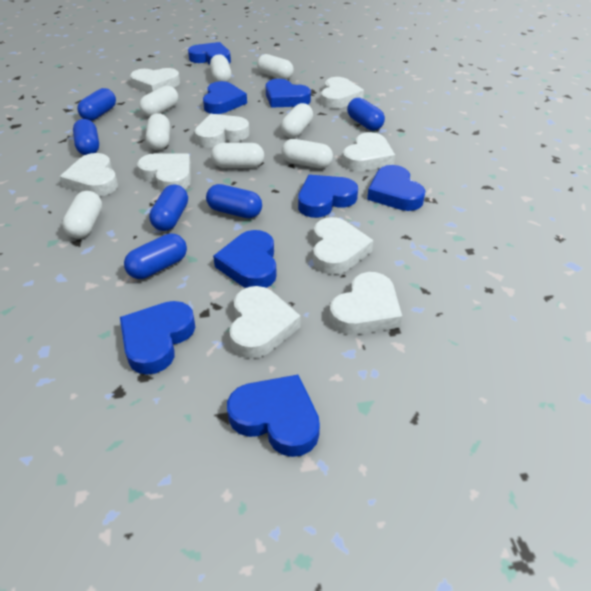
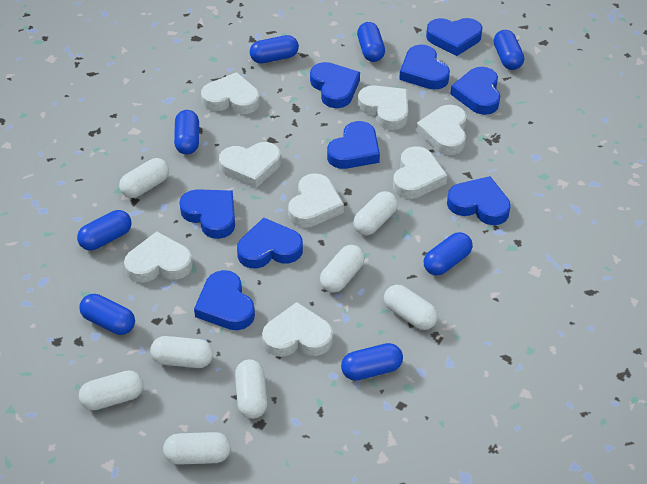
blue capsule: 6 -> 8
blue heart: 8 -> 9
white heart: 9 -> 8

